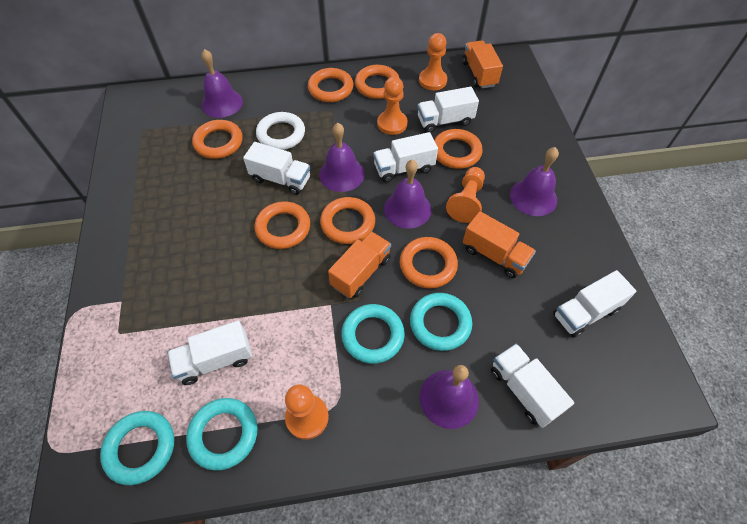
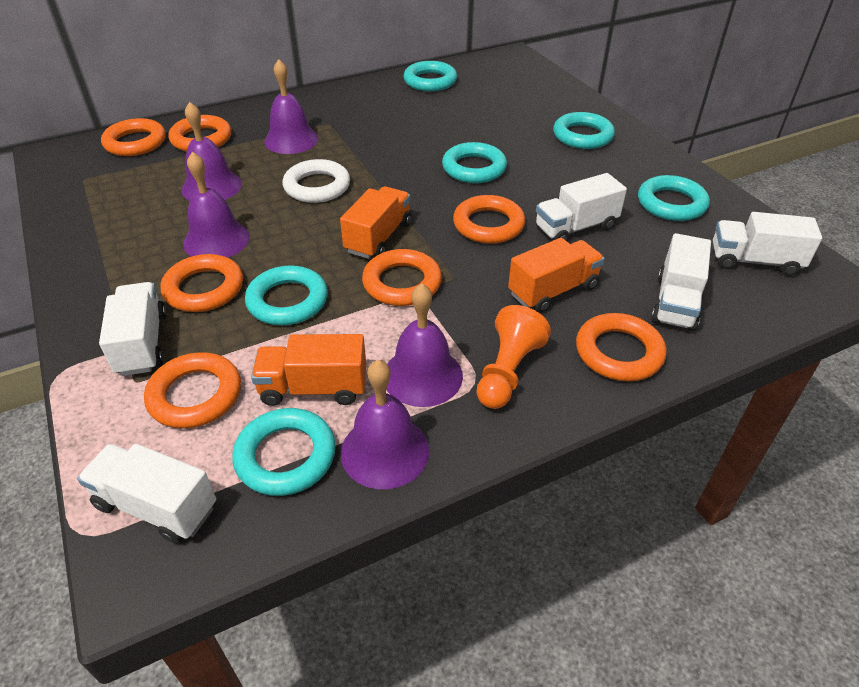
orange pawn: 4 -> 1
turquoise ring: 4 -> 6
white truck: 6 -> 5

